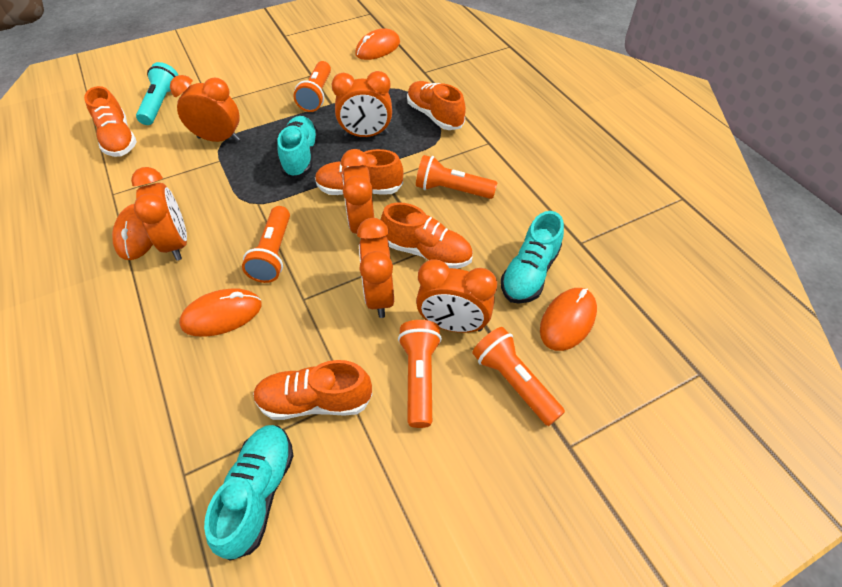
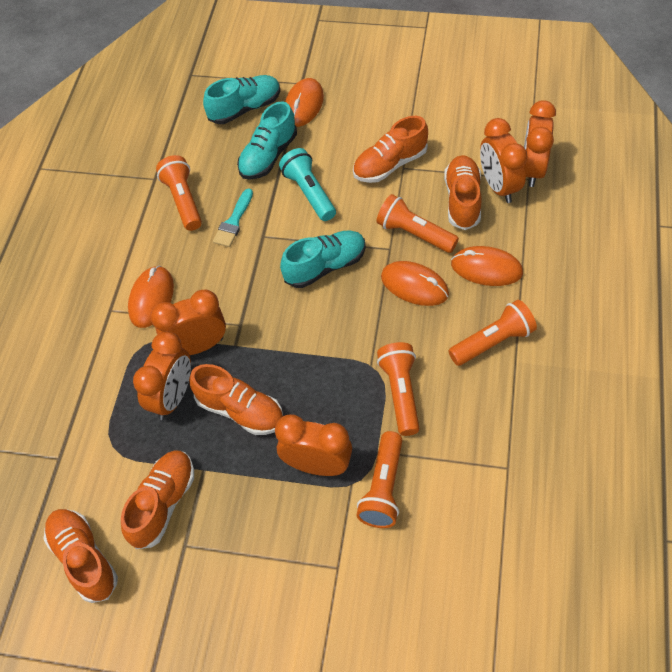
orange clock: 6 -> 5
turquoise brush: 0 -> 1

